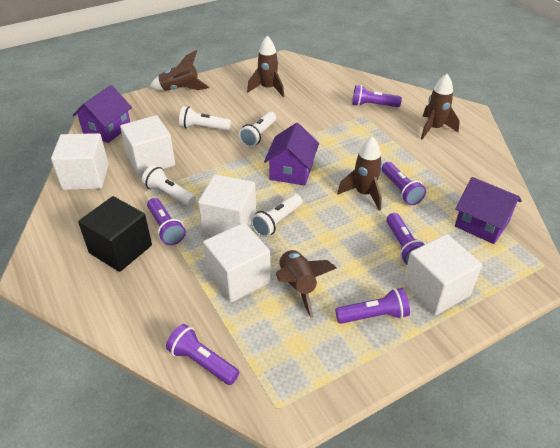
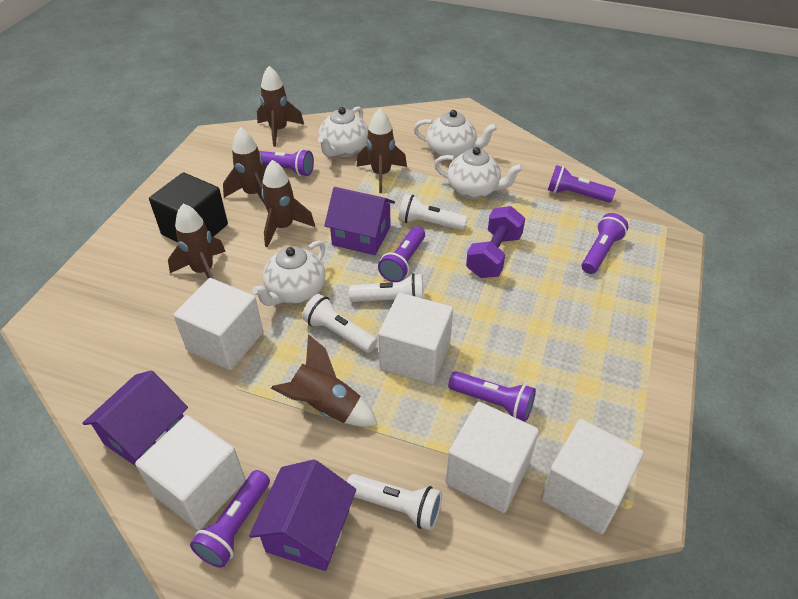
brown rocket: 5 -> 6
purple dumbbell: 0 -> 1
white teapot: 0 -> 4

